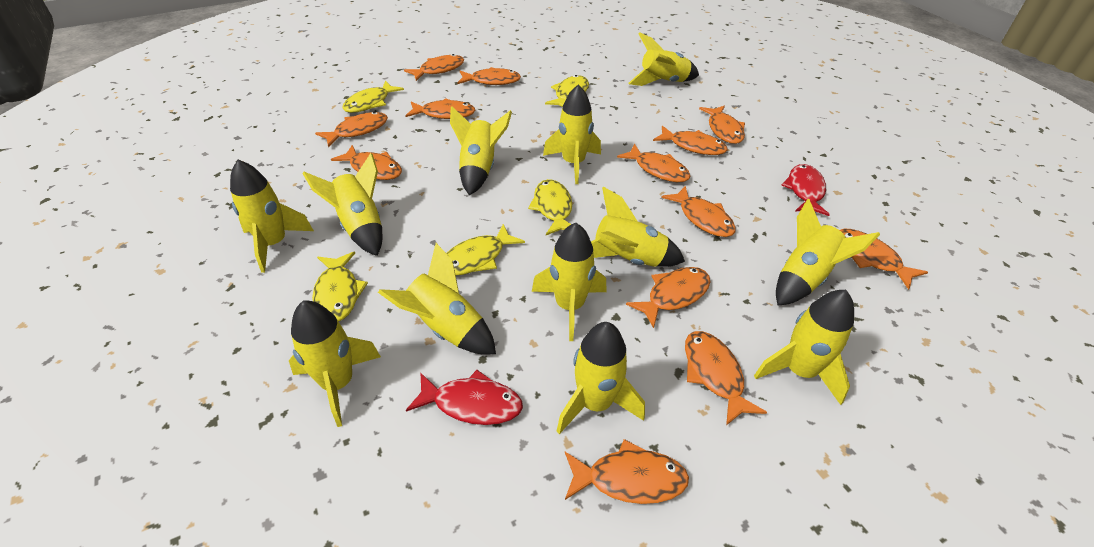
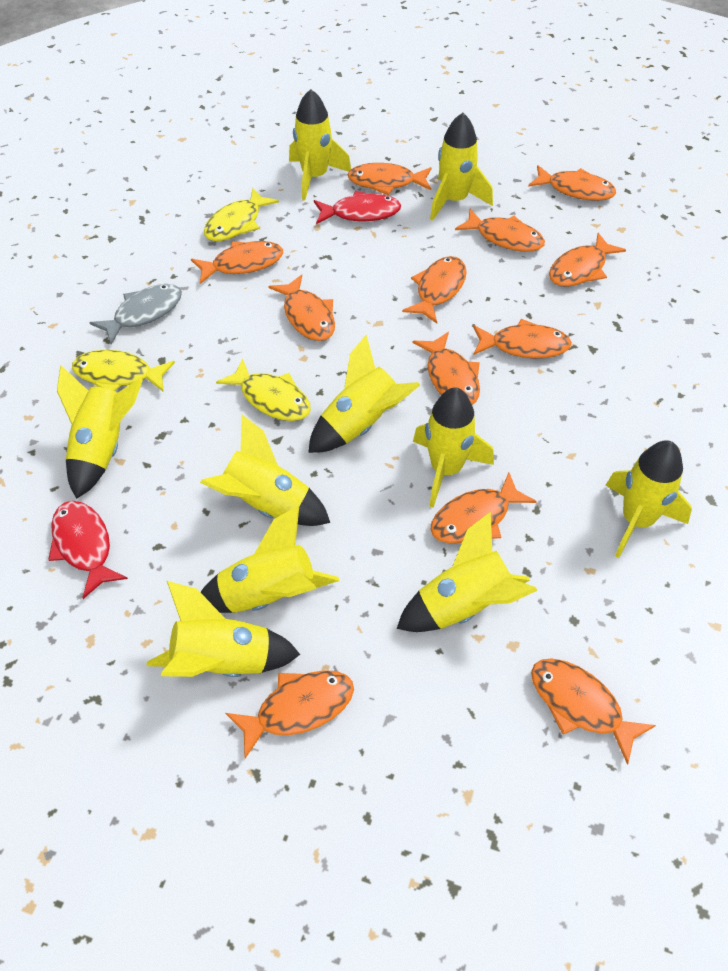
grey fish: 0 -> 1
orange fish: 13 -> 12
yellow fish: 5 -> 3
yellow rocket: 12 -> 10

